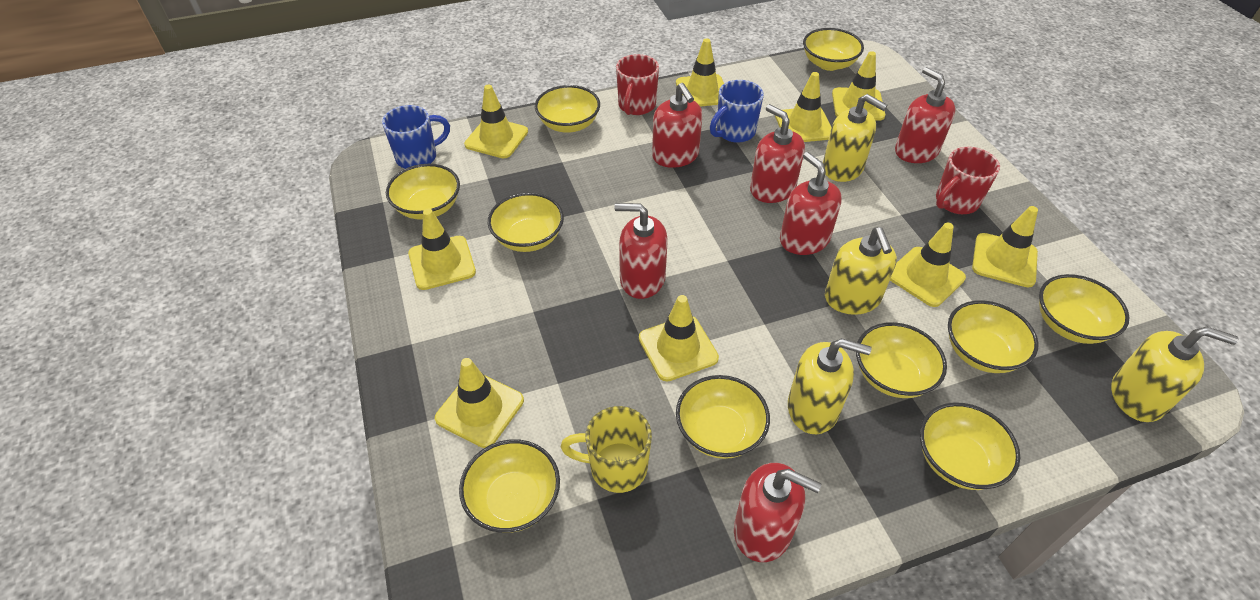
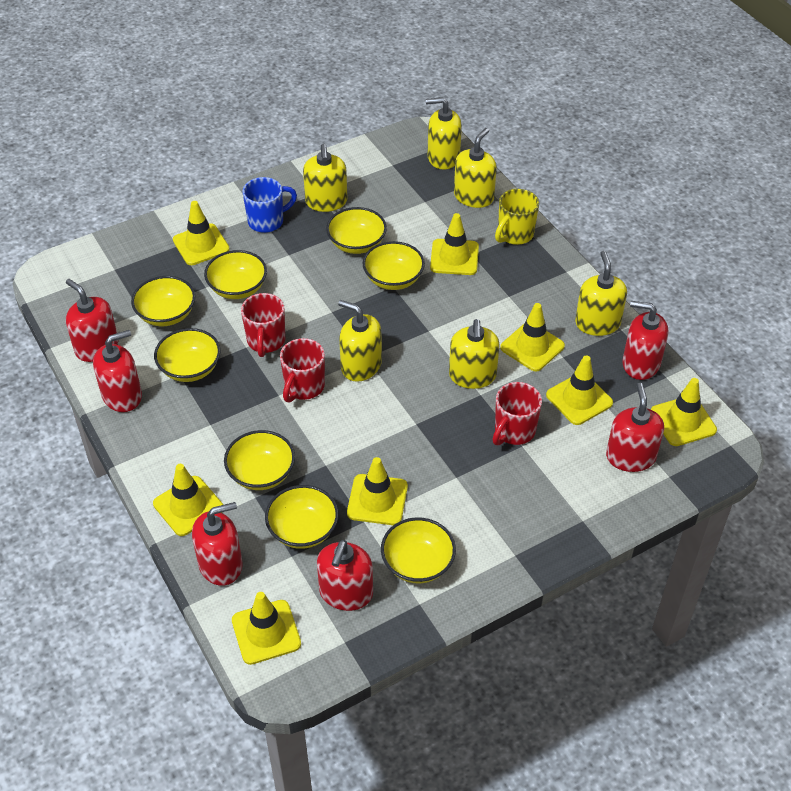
blue mug: 2 -> 1
red mug: 2 -> 3
yellow bowl: 10 -> 8
yellow soap dispenser: 4 -> 6
yellow traffic cone: 9 -> 8

